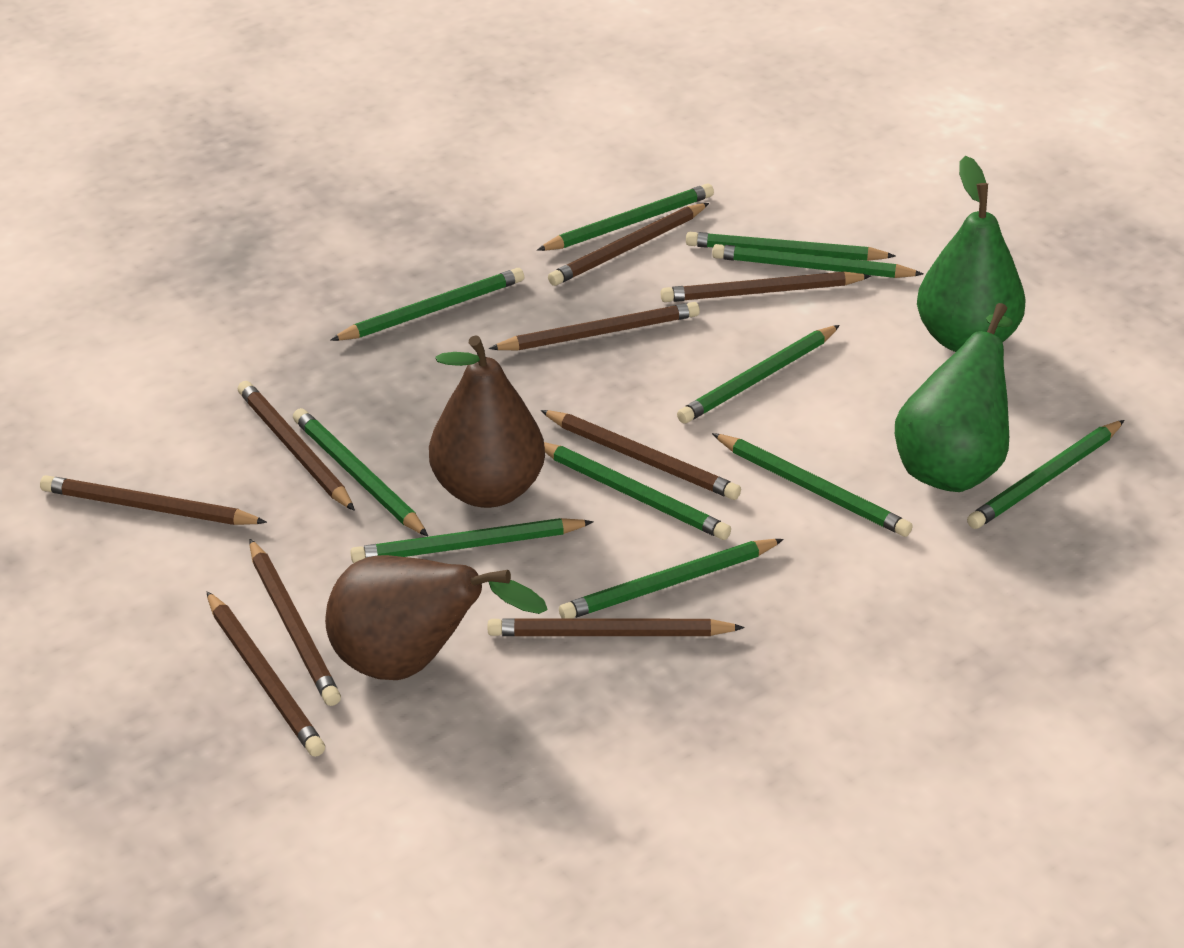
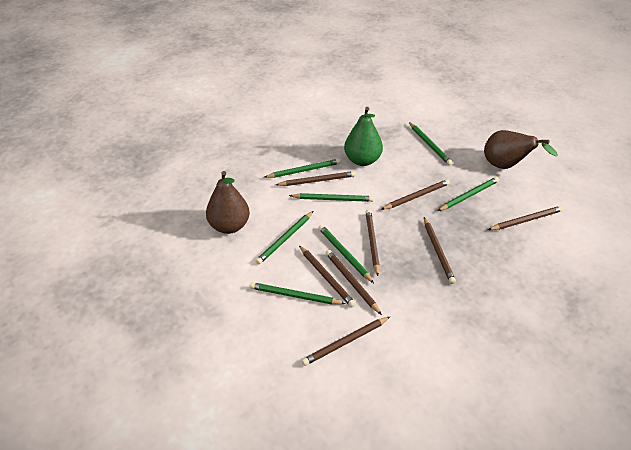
brown pencil: 9 -> 8
green pear: 2 -> 1
green pencil: 11 -> 7

